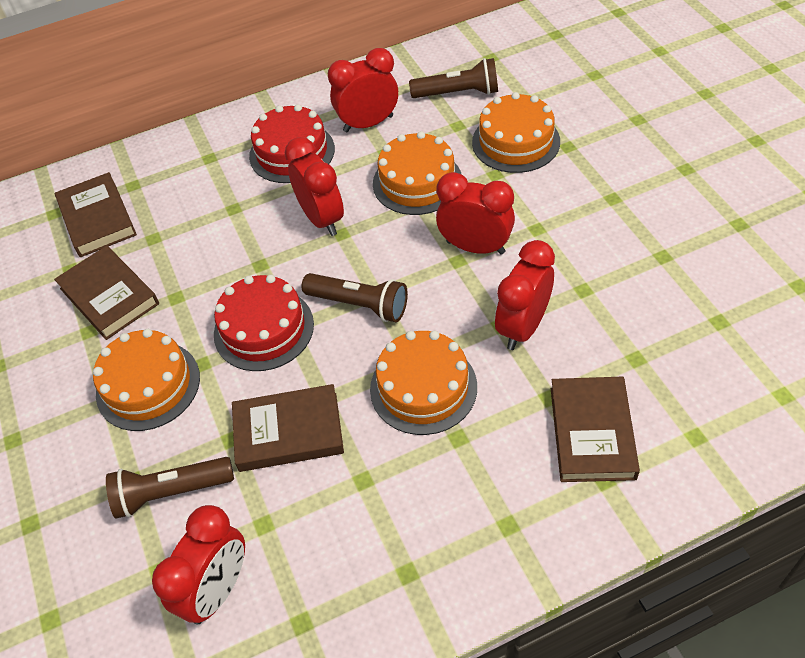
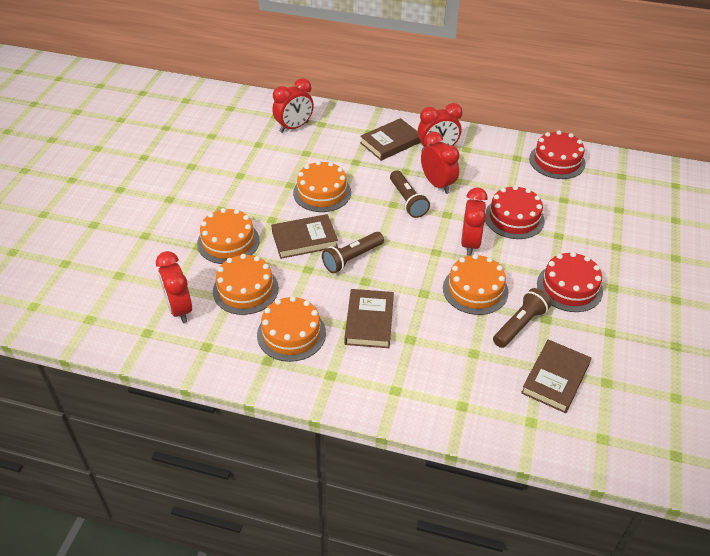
orange cake: 4 -> 5
red cake: 2 -> 3

